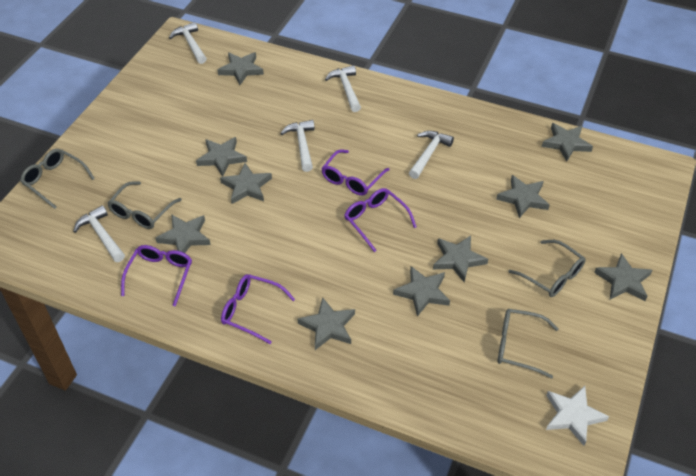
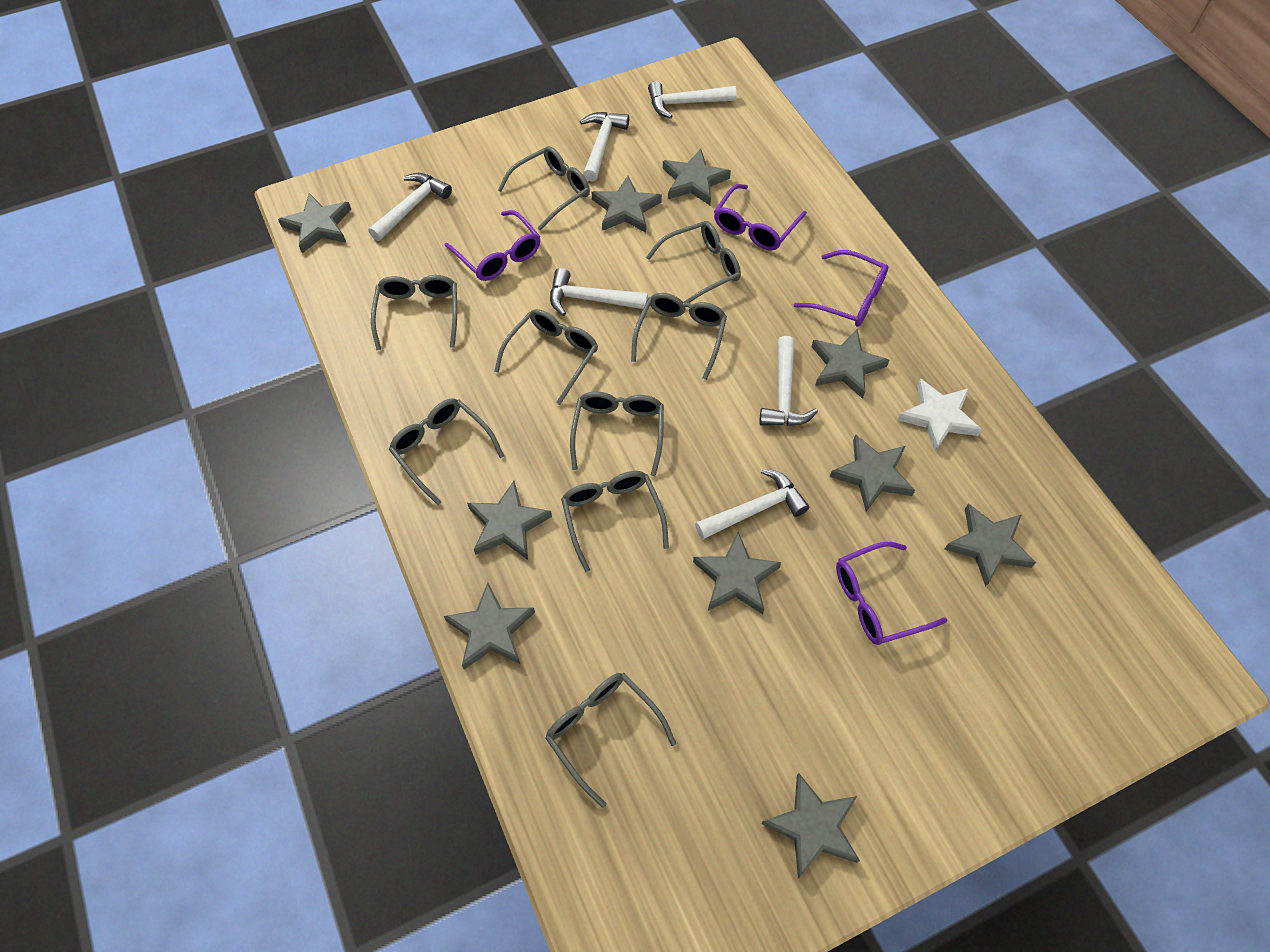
grey glasses: 4 -> 9
white hammer: 5 -> 6

